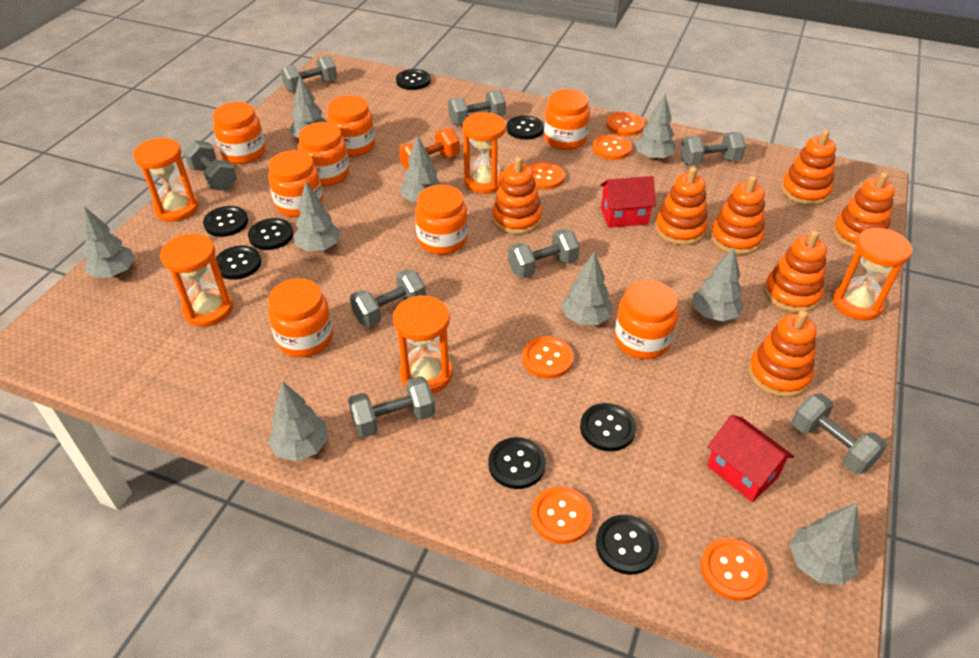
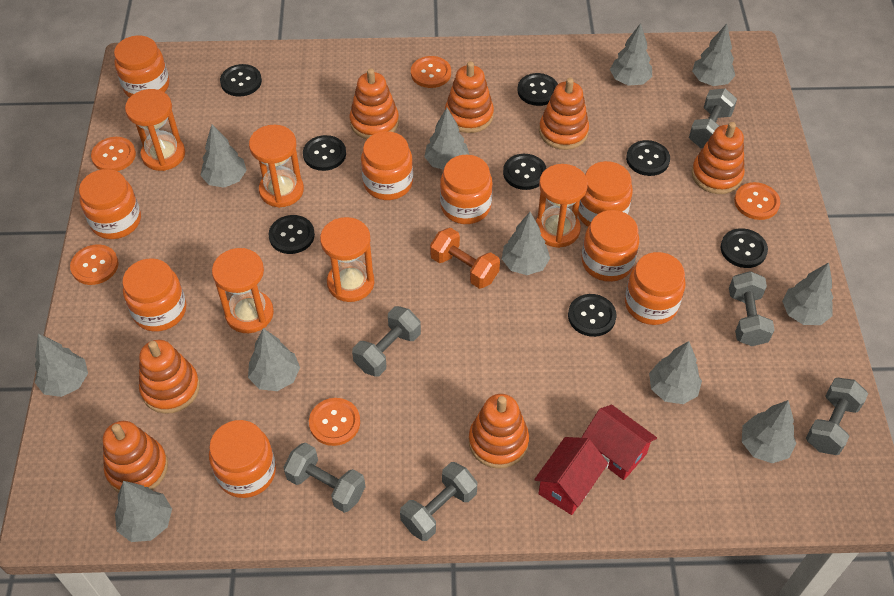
grey dumbbell: 8 -> 6
grey tree: 9 -> 11
orange button: 6 -> 5
orange jar: 8 -> 9

